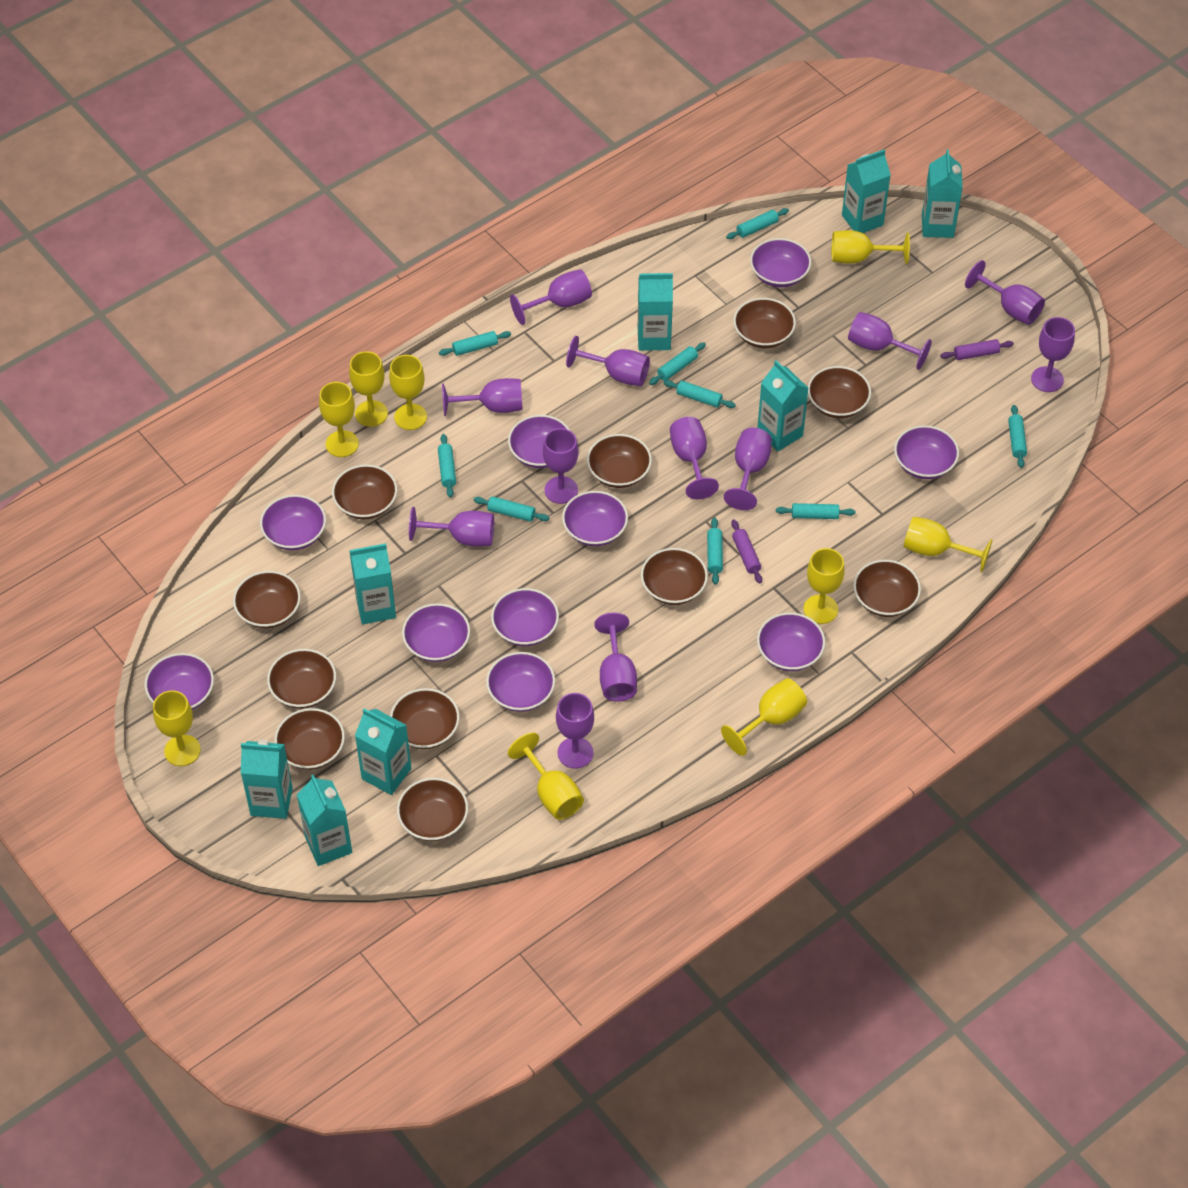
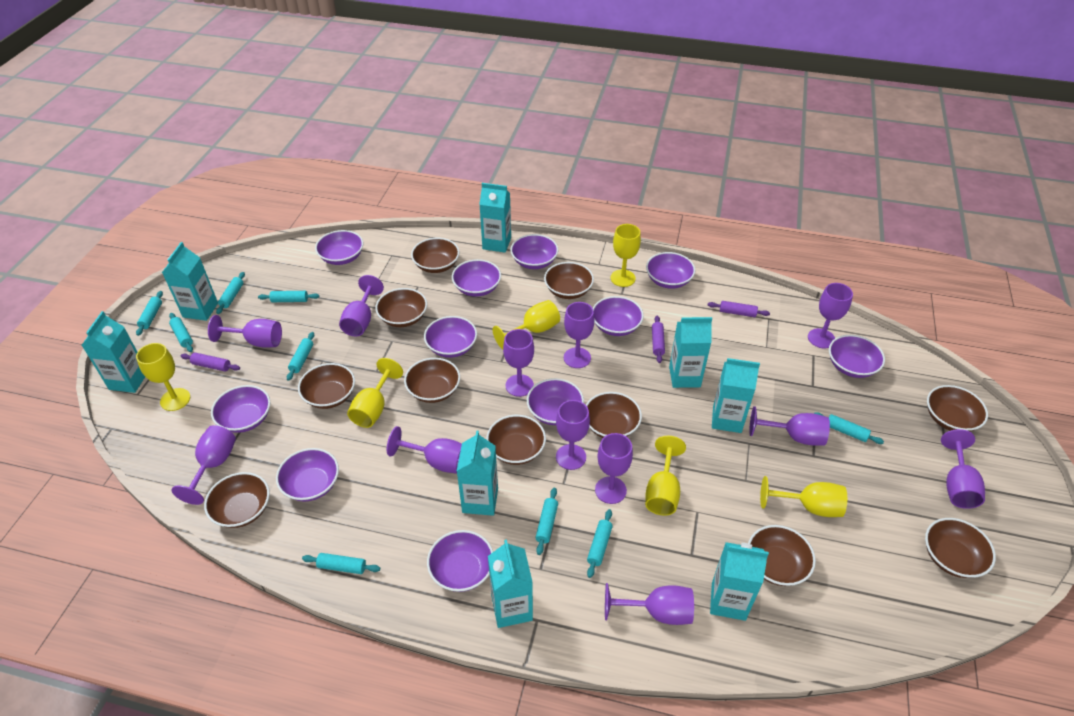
purple bowl: 10 -> 11
purple rolling pin: 2 -> 3
yellow goblet: 9 -> 6

